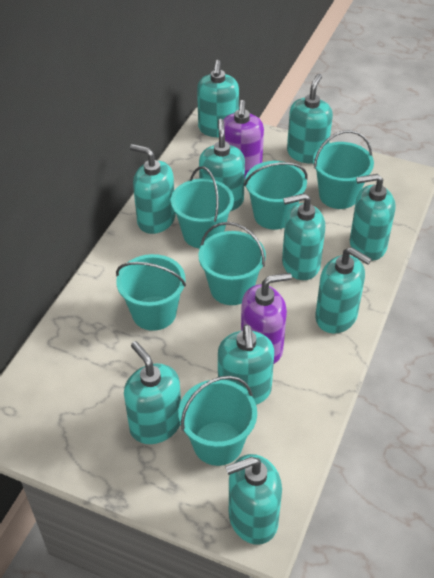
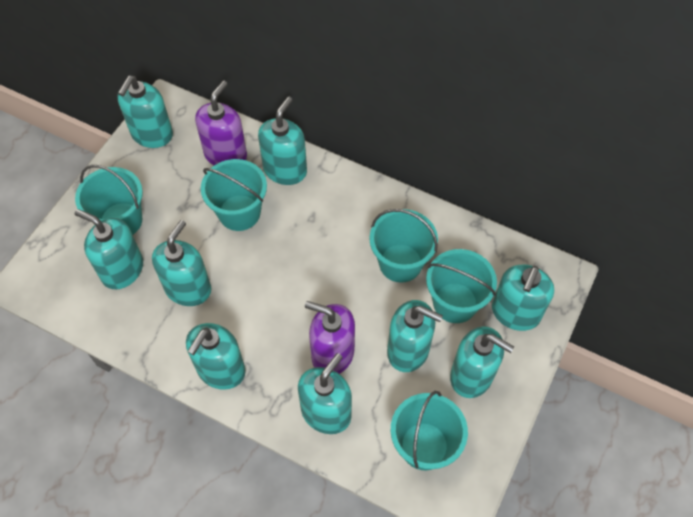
turquoise bucket: 6 -> 5
turquoise soap dispenser: 10 -> 9

